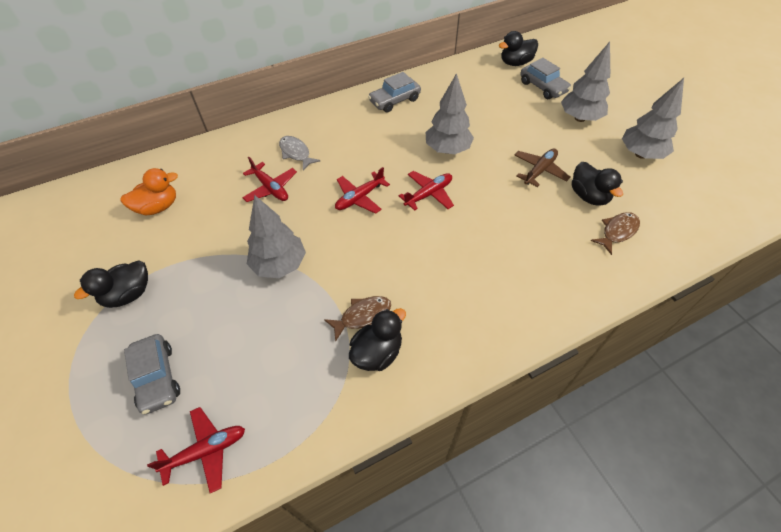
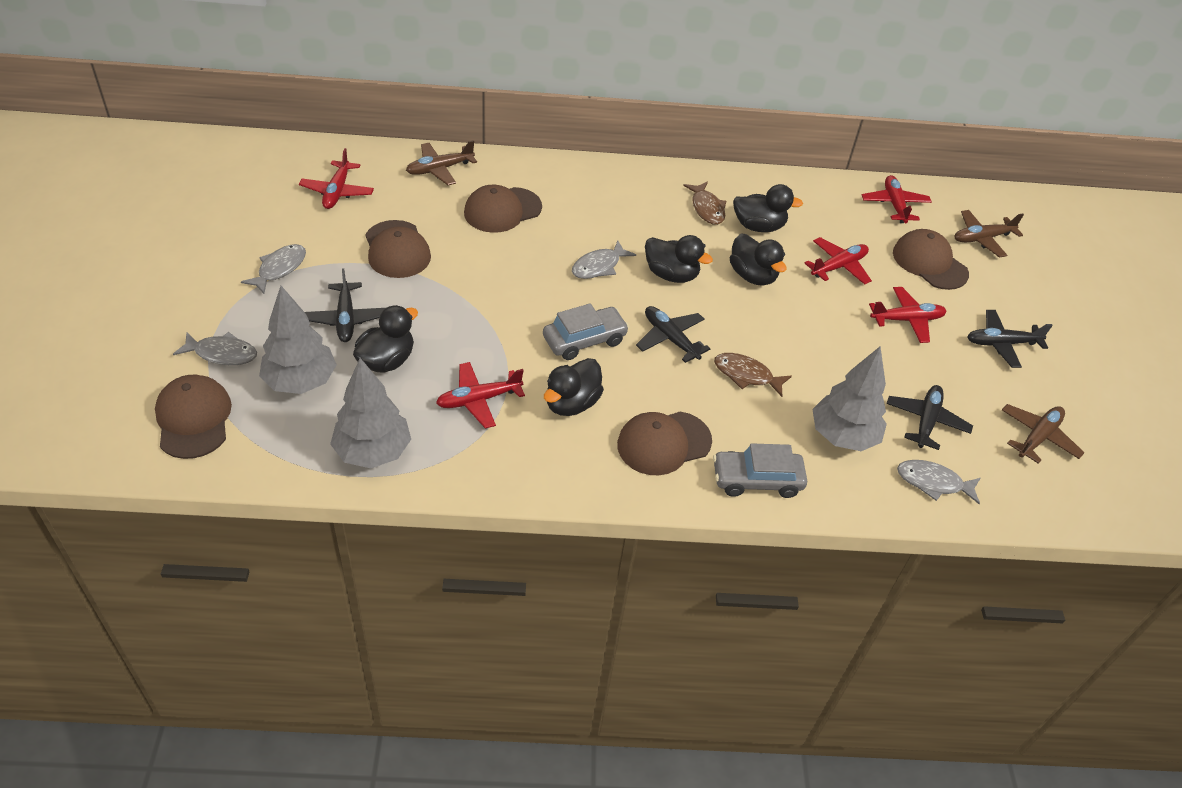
black duck: 4 -> 5
black plane: 0 -> 4
brown cap: 0 -> 5
brown plane: 1 -> 3
grey car: 3 -> 2
grey fish: 1 -> 4
grey tree: 4 -> 3
orange duck: 1 -> 0
red plane: 4 -> 5

